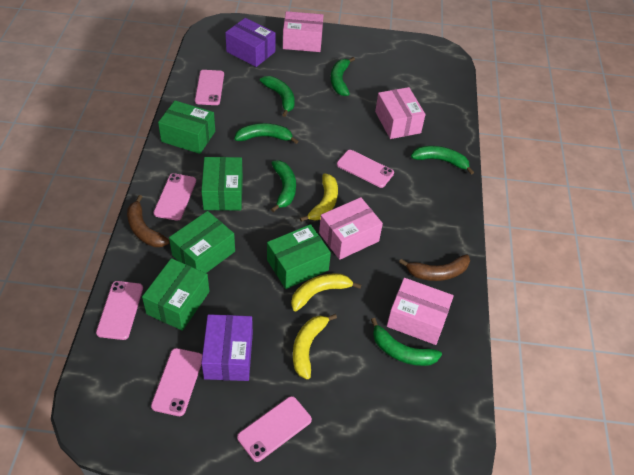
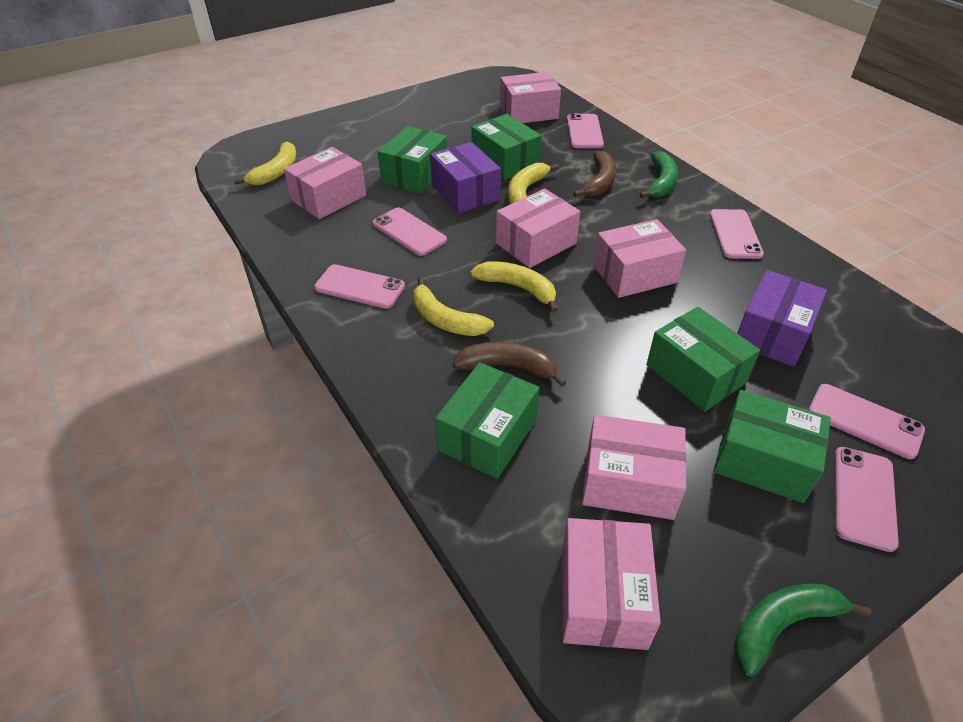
green banana: 6 -> 2
pink box: 4 -> 6
yellow banana: 3 -> 4

